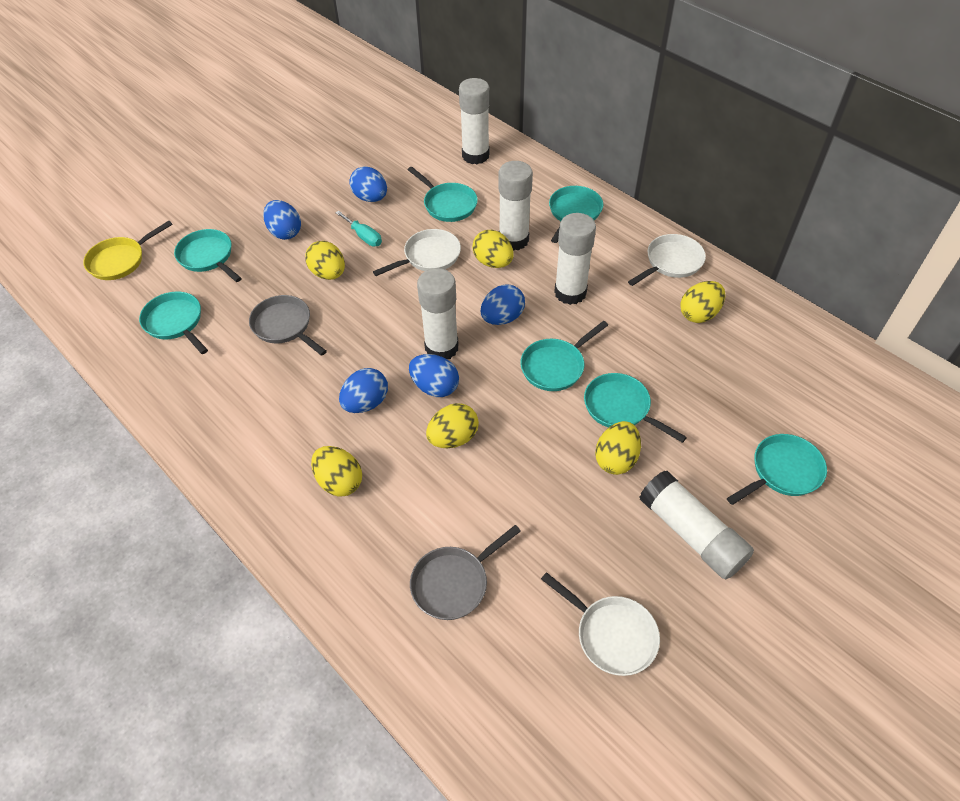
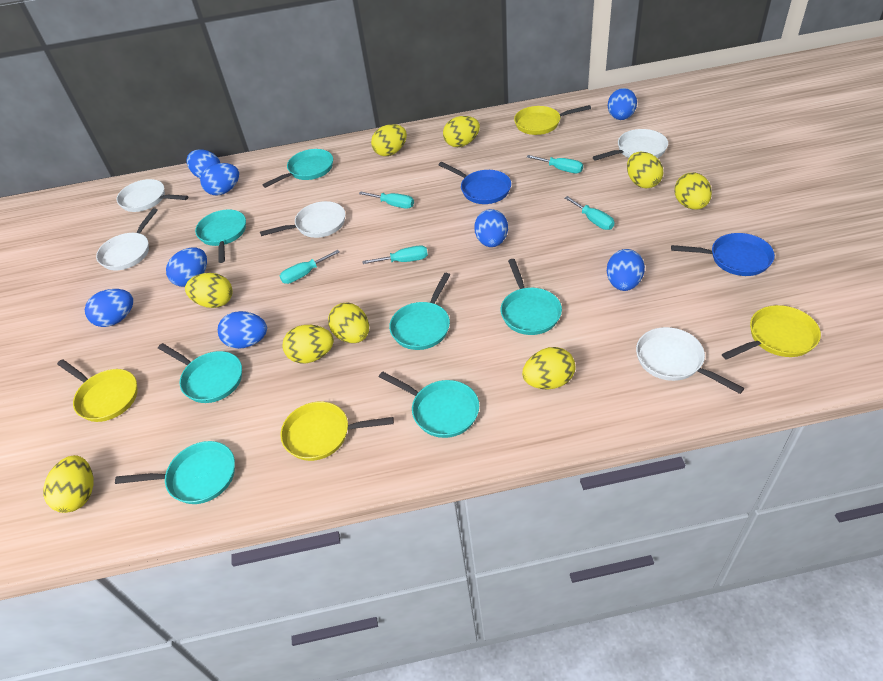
blue egg: 5 -> 8
blue pan: 0 -> 2
grey pan: 2 -> 0
turquoise screwdriver: 1 -> 5
white glue stick: 5 -> 0
white pan: 3 -> 5
yellow egg: 6 -> 9
yellow pan: 1 -> 4

